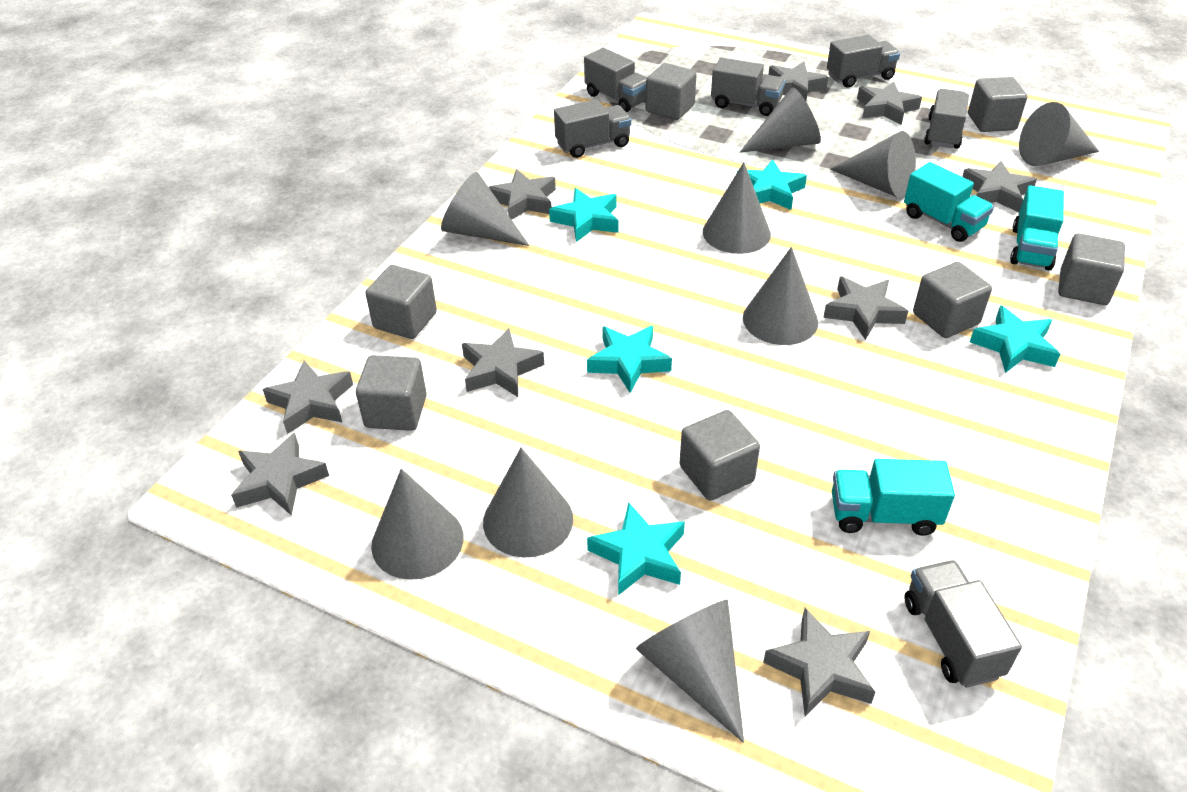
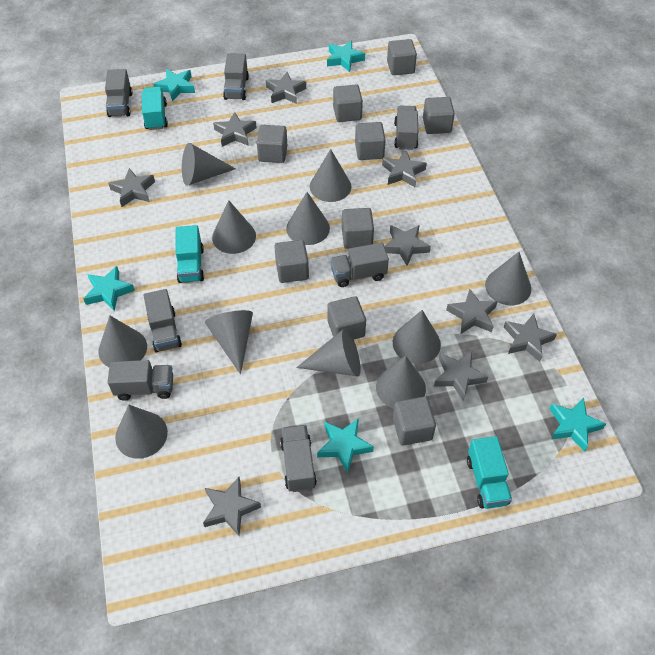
grey cone: 9 -> 11
grey cube: 7 -> 9
grey truck: 6 -> 7

